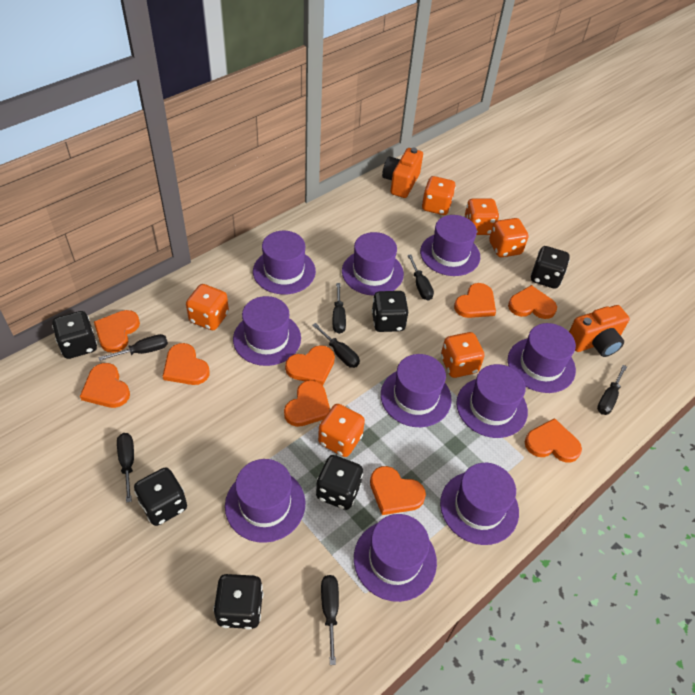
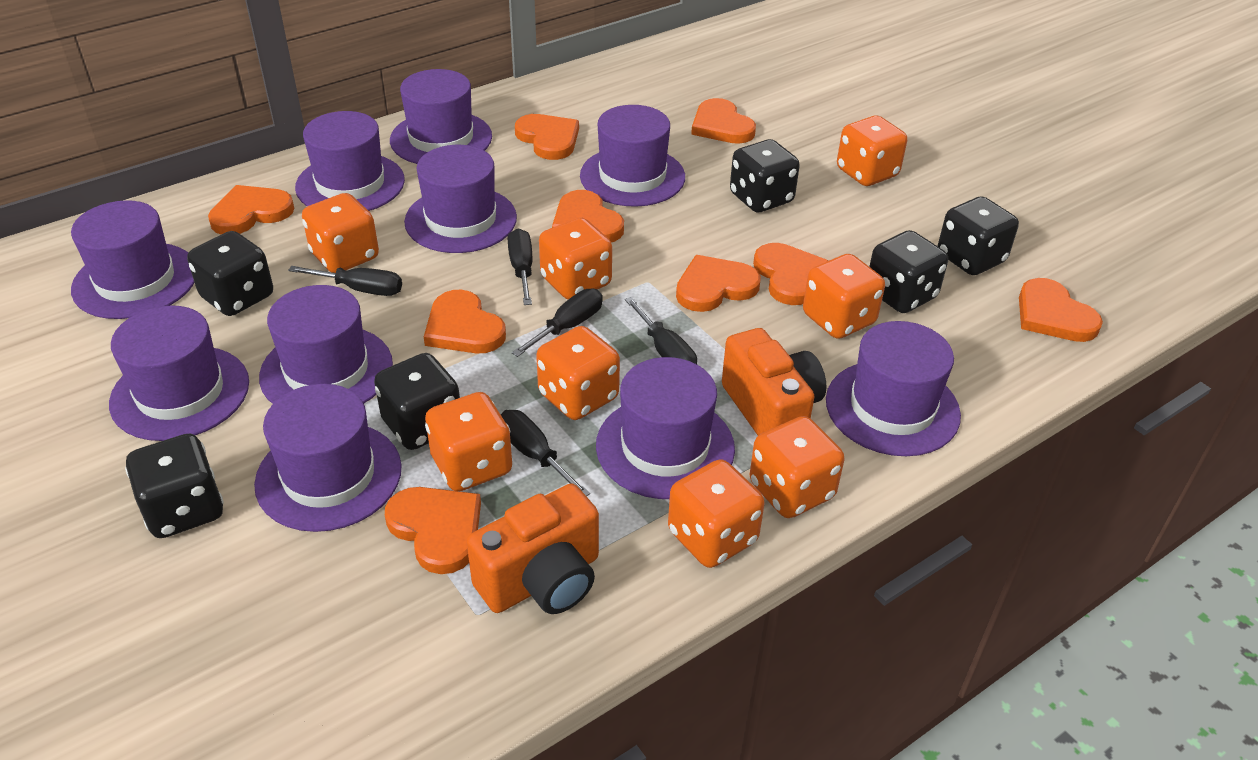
black screwdriver: 7 -> 5
orange dice: 6 -> 8

